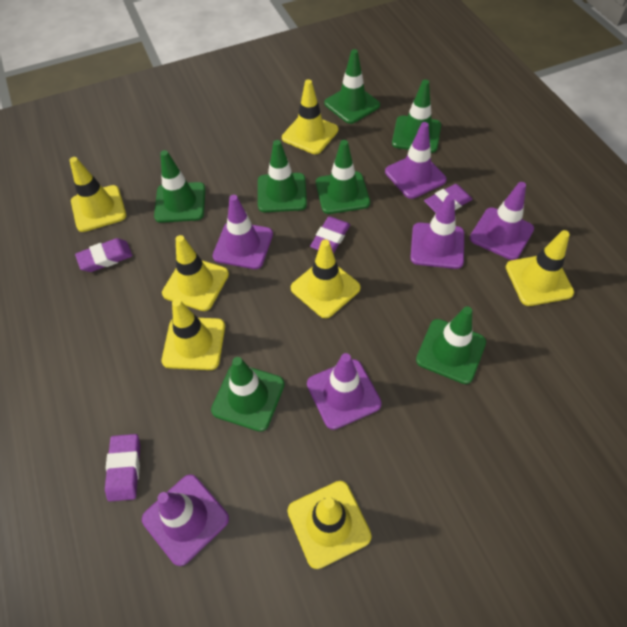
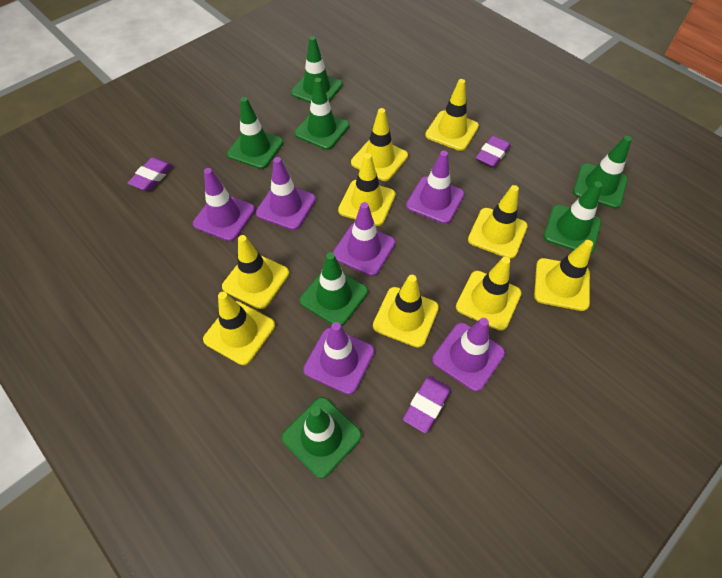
purple eraser: 4 -> 3
yellow traffic cone: 7 -> 9

